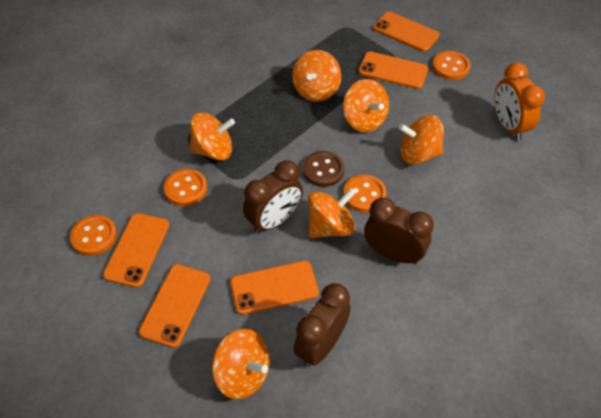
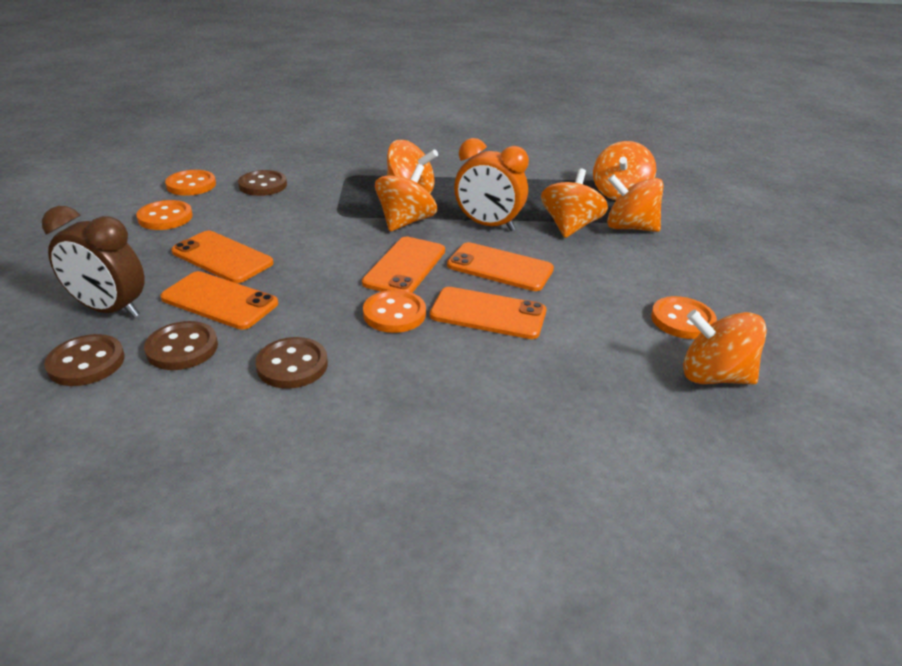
brown button: 1 -> 4
brown clock: 3 -> 1

